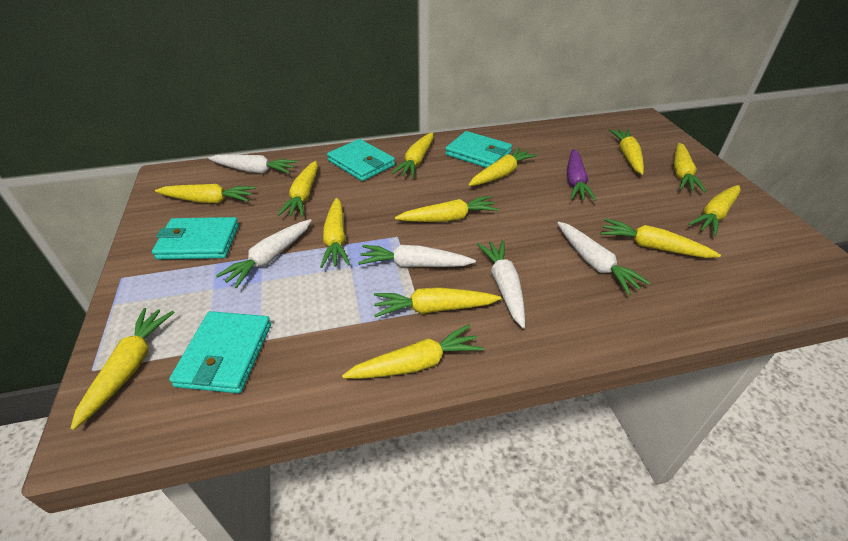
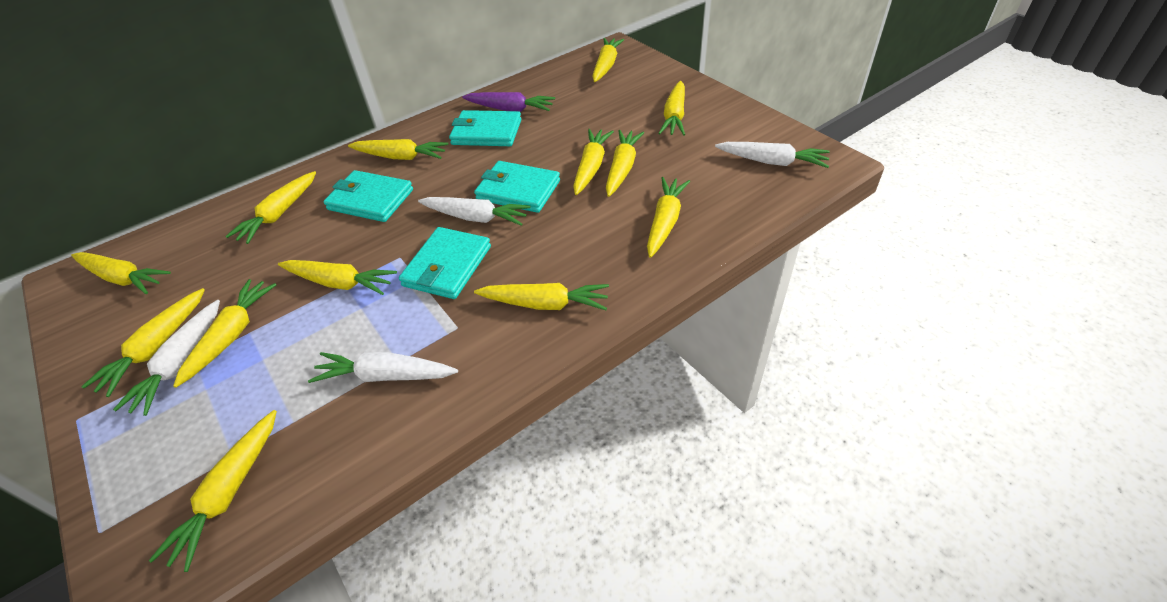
white carrot: 5 -> 4

